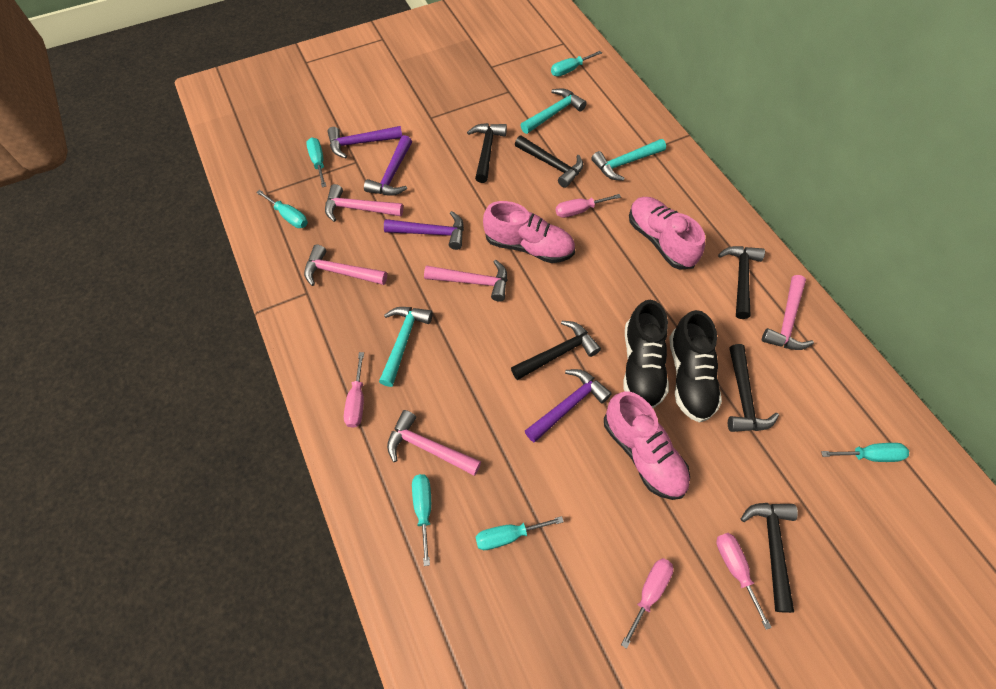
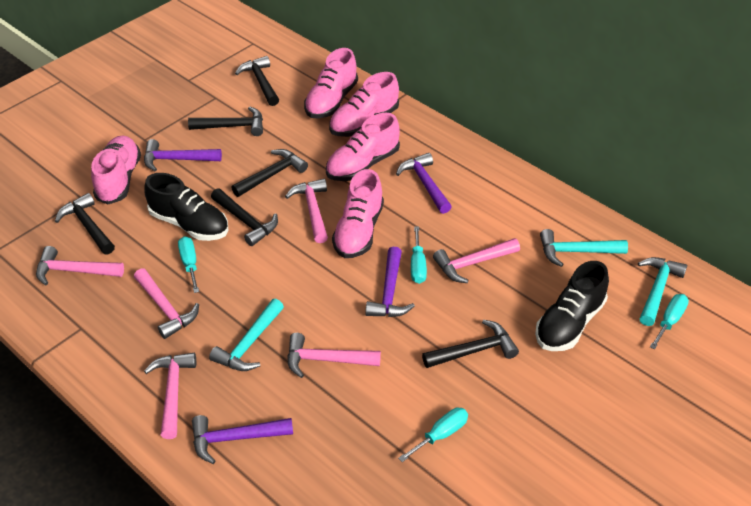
pink hammer: 5 -> 6
pink screwdriver: 4 -> 0
pink shoe: 3 -> 5
turquoise screwdriver: 6 -> 4

